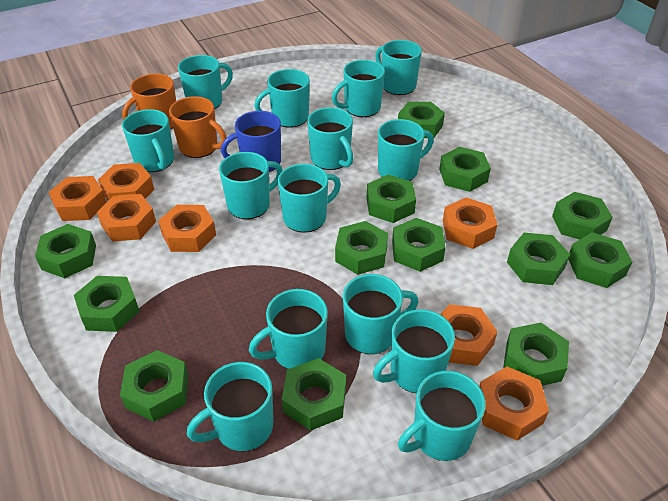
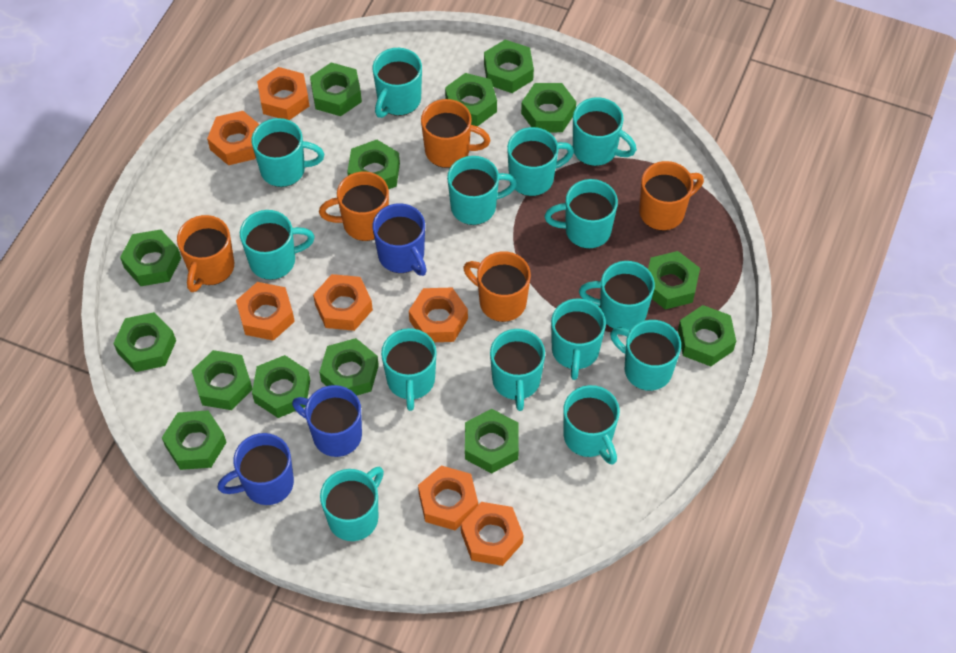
blue mug: 1 -> 3
green nut: 13 -> 14
orange mug: 2 -> 5

